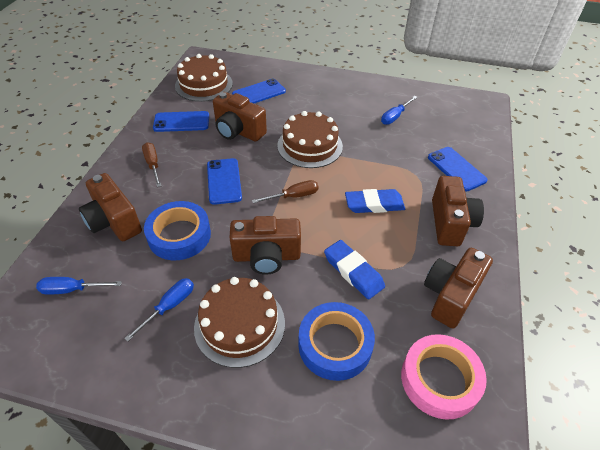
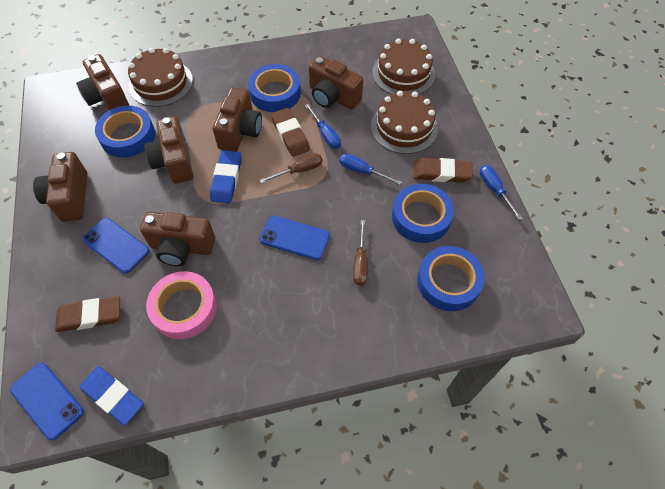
blue phone: 4 -> 3
blue tape: 2 -> 4
brown camera: 5 -> 6
brown eraser: 0 -> 3

